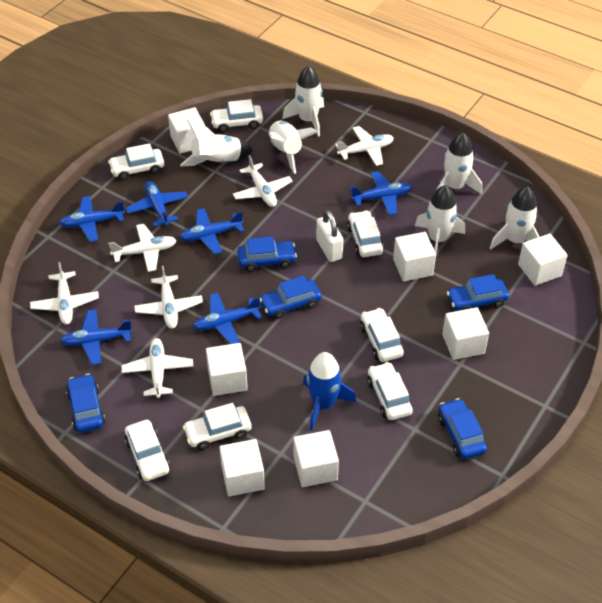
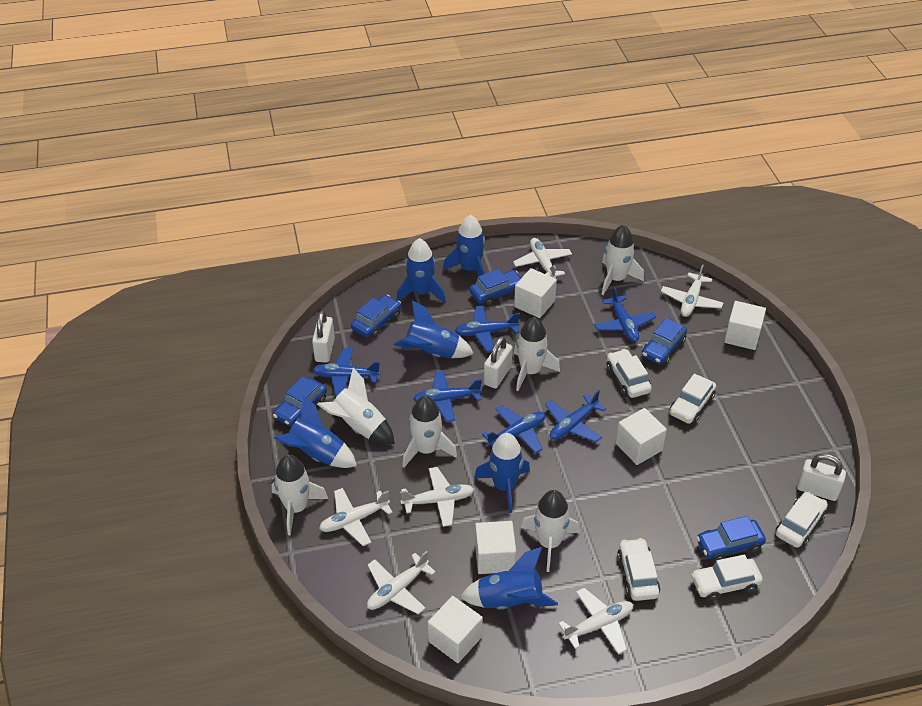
blue rocket: 1 -> 6
white car: 7 -> 5
white cube: 7 -> 5
white padlock: 1 -> 3

